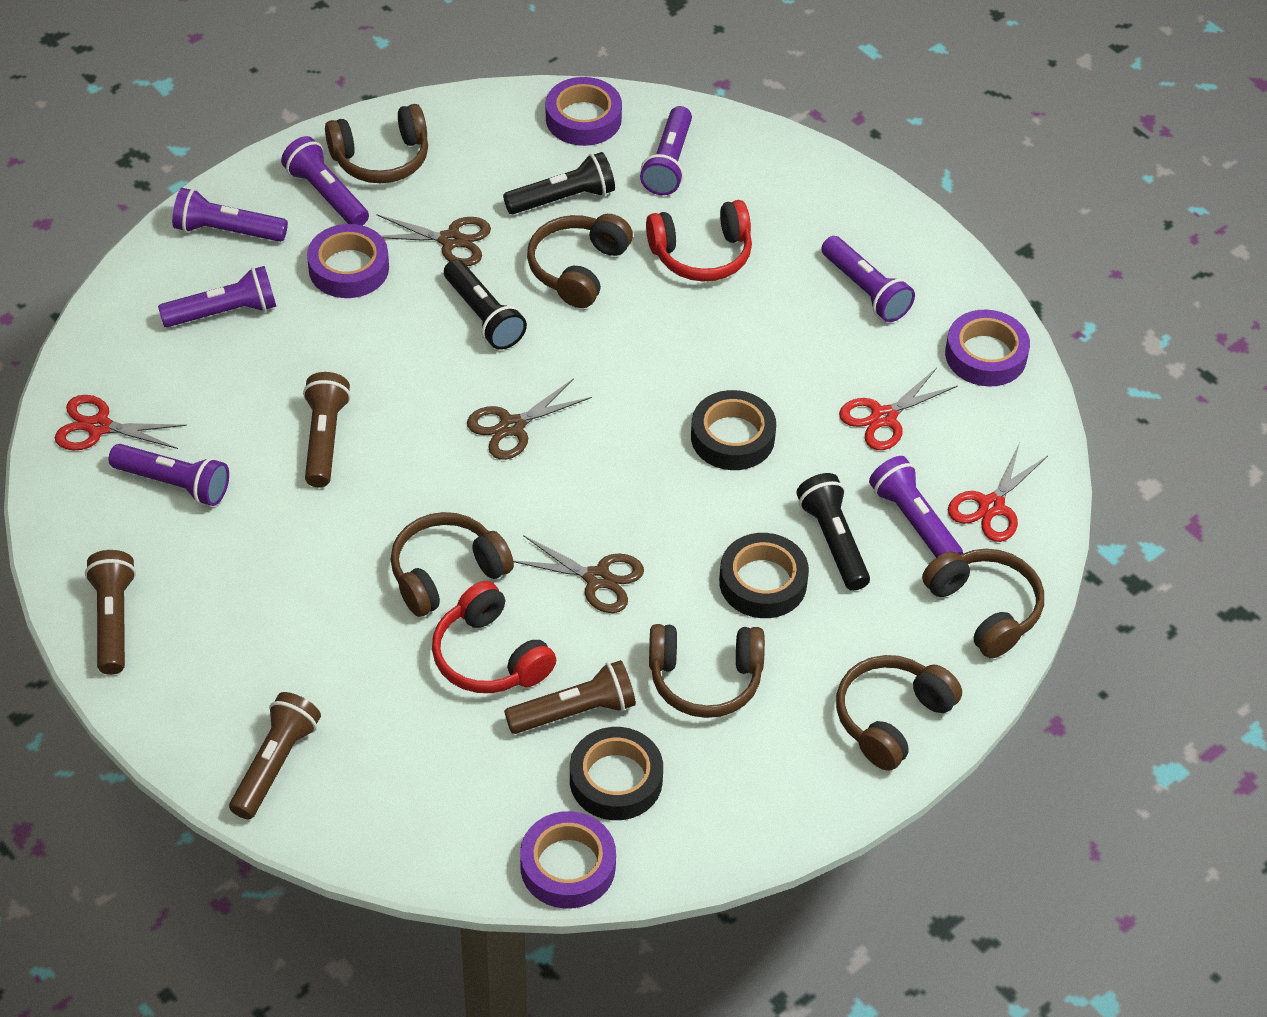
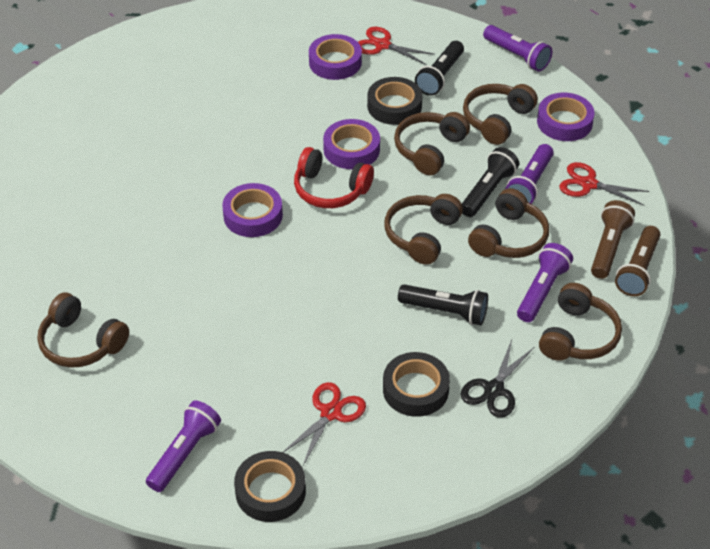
black scissors: 0 -> 1
brown flashlight: 4 -> 2
brown scissors: 3 -> 0
purple flashlight: 7 -> 4
red headphones: 2 -> 1

